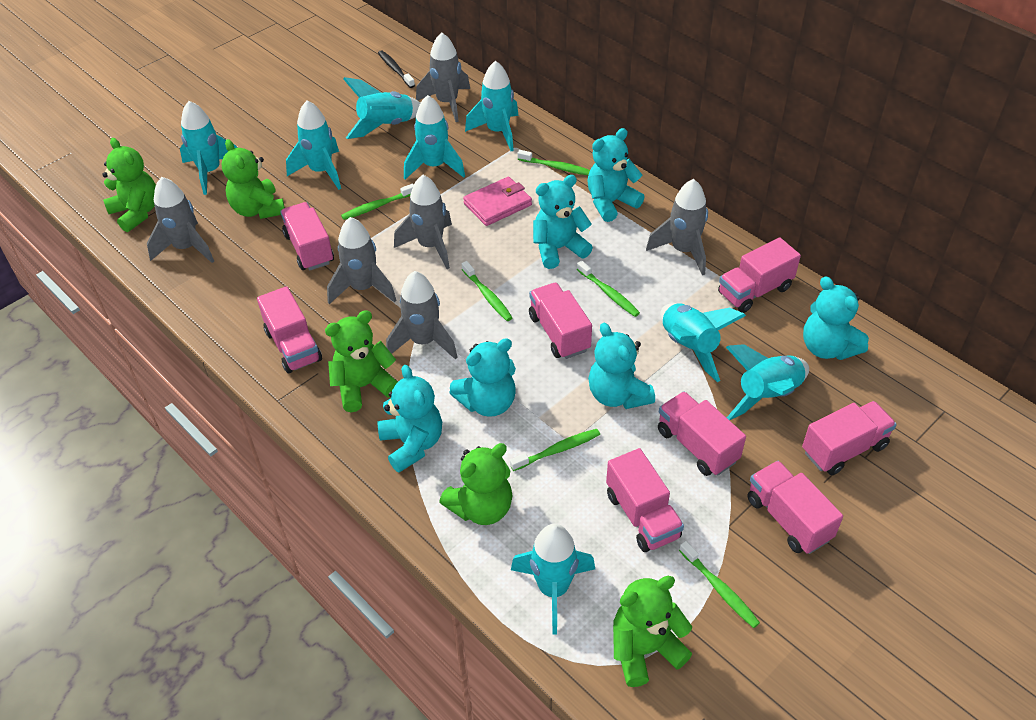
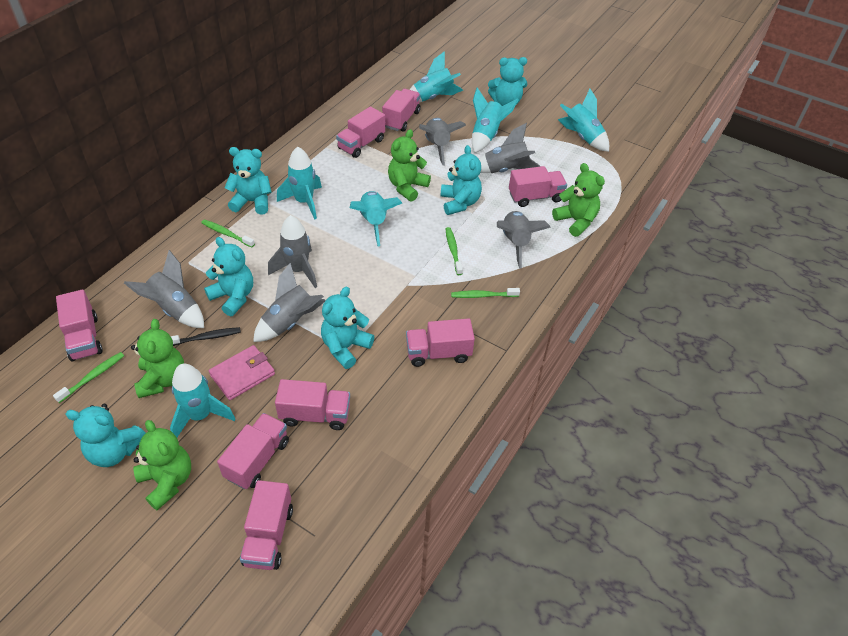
green teddy bear: 5 -> 4
green toothbrush: 6 -> 4
turquoise rocket: 8 -> 6

